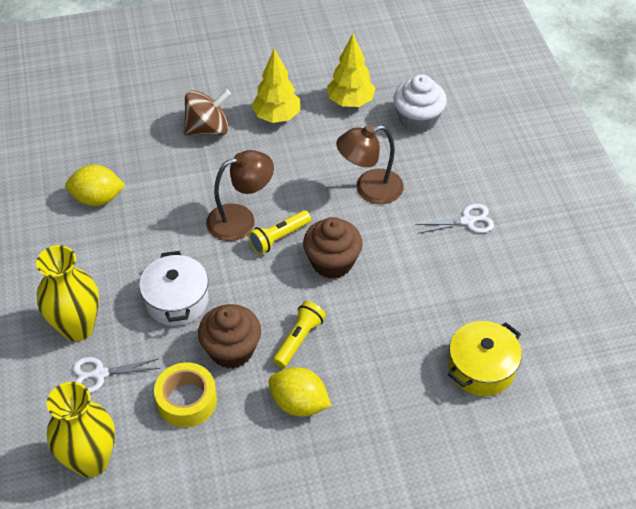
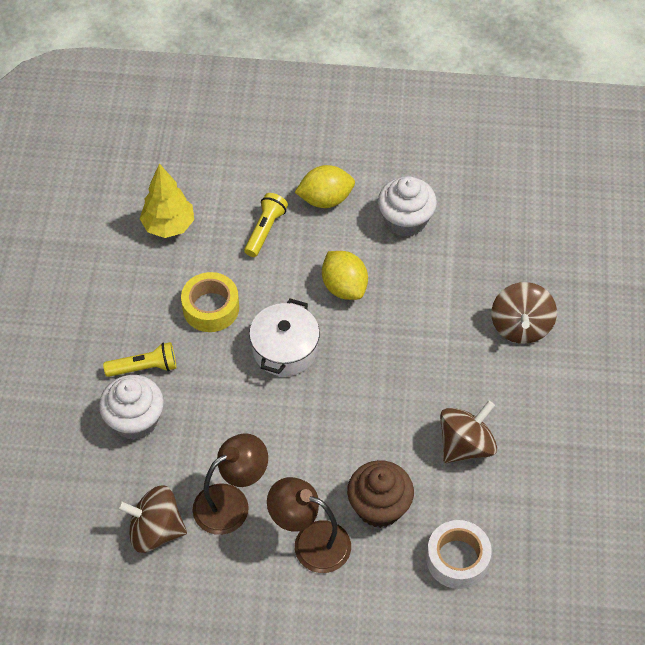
brown cupcake: 2 -> 1
brown spinning top: 1 -> 3
white cupcake: 1 -> 2
white scissors: 2 -> 0
white tape: 0 -> 1
yellow pot: 1 -> 0
yellow tree: 2 -> 1
yellow vase: 2 -> 0

